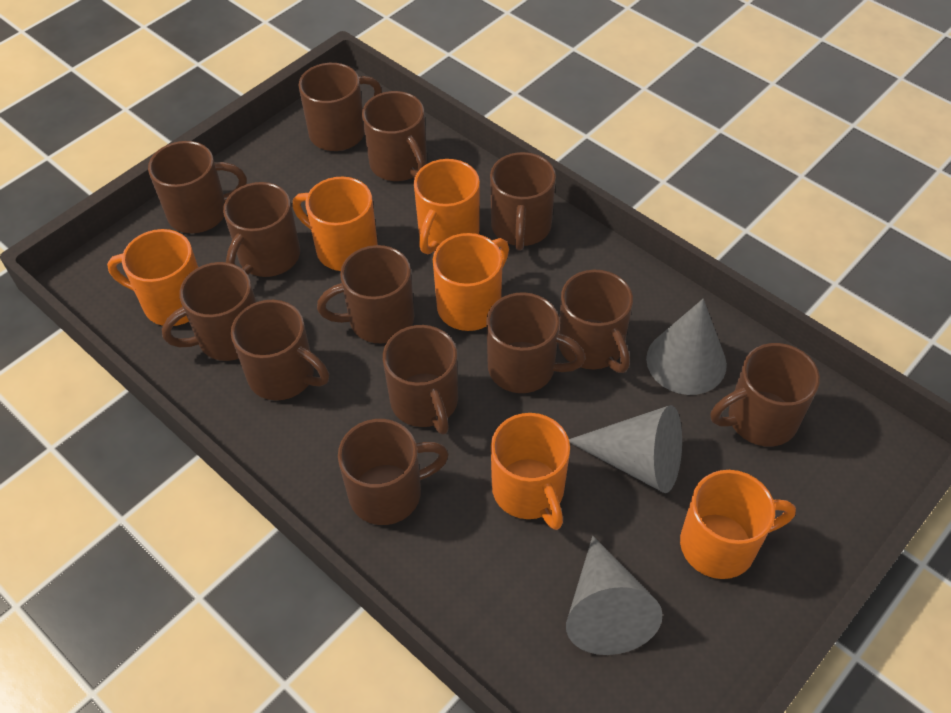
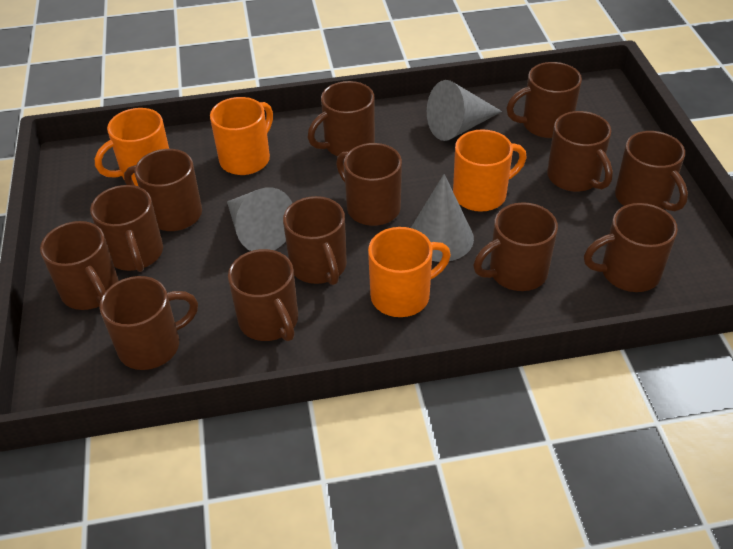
orange mug: 6 -> 4

